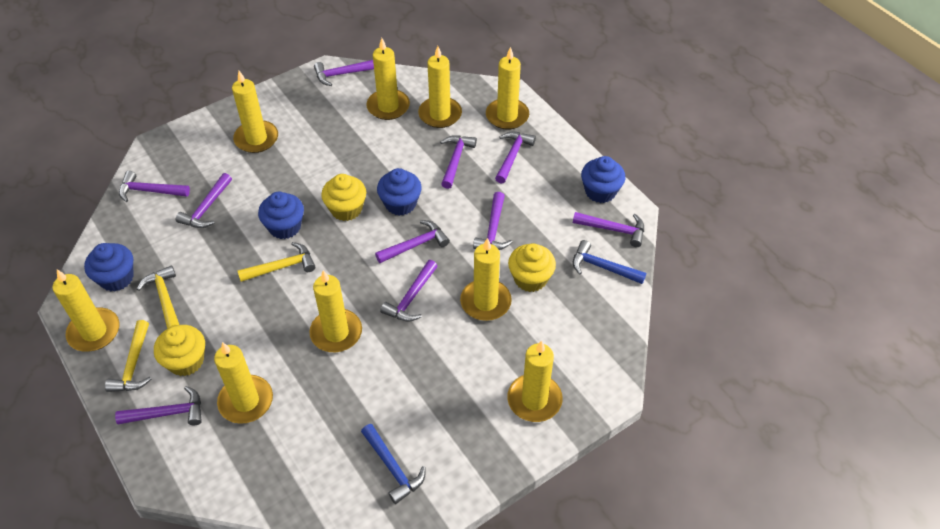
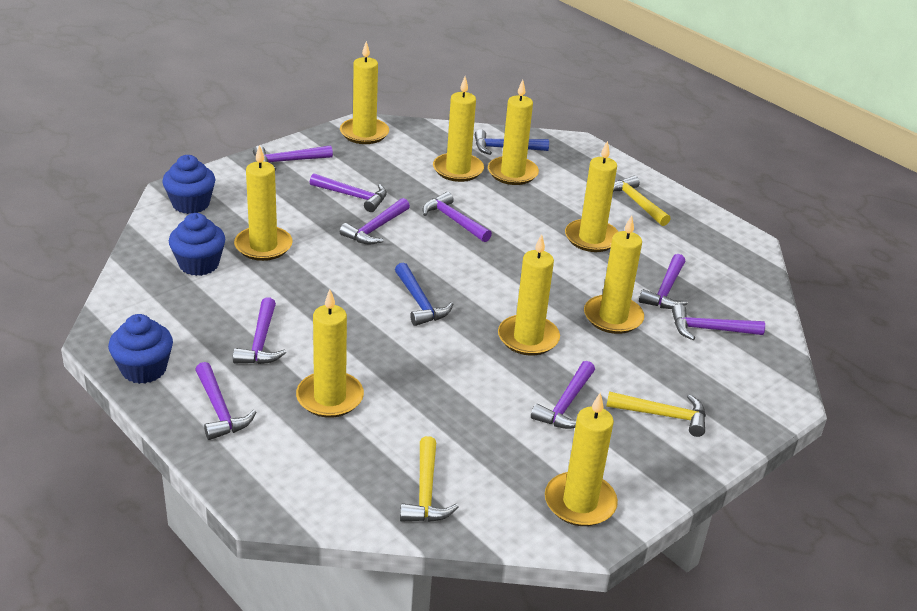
blue cupcake: 4 -> 3
purple hammer: 10 -> 9
yellow cupcake: 3 -> 0

